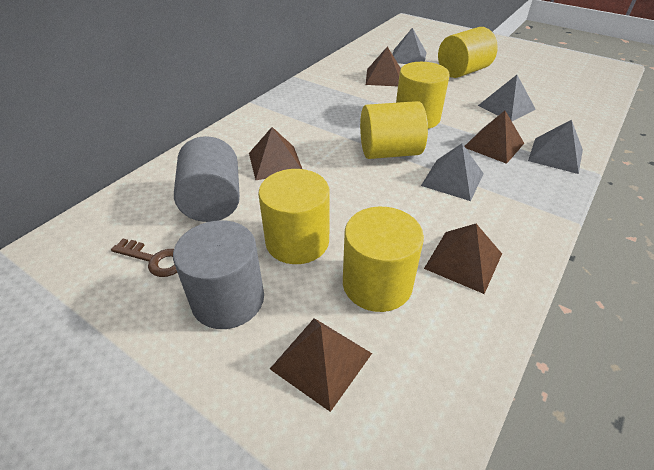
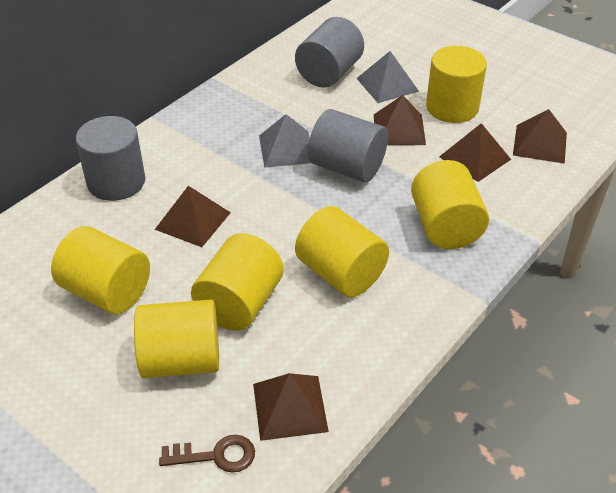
grey cylinder: 2 -> 3
grey pyramid: 4 -> 2
yellow cylinder: 5 -> 6

